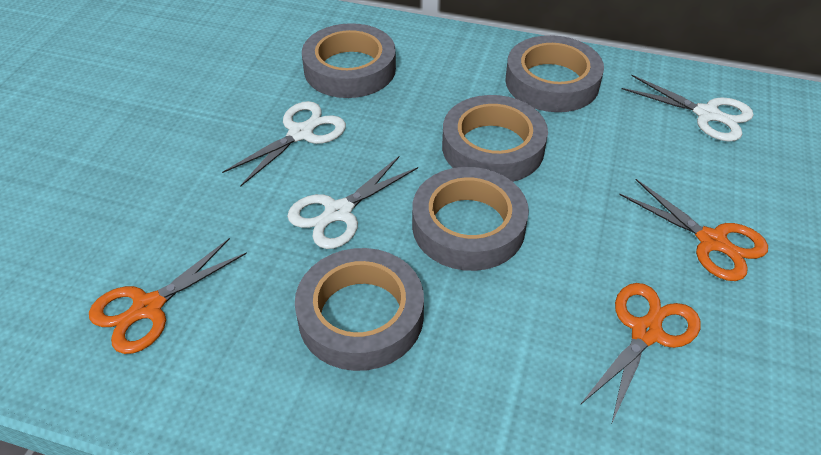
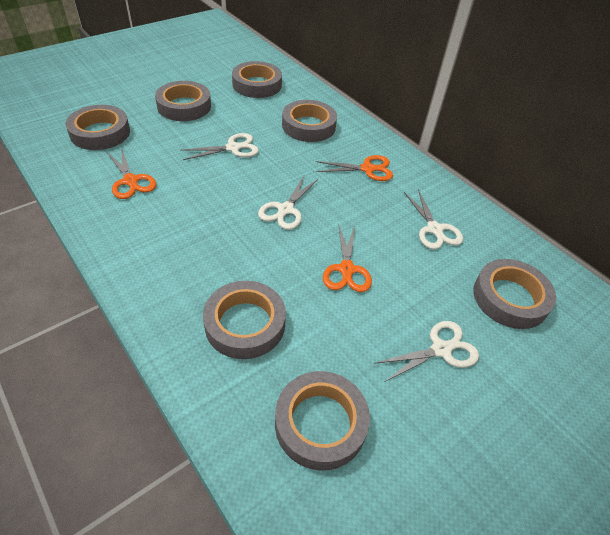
grey tape: 5 -> 7
white scissors: 3 -> 4

